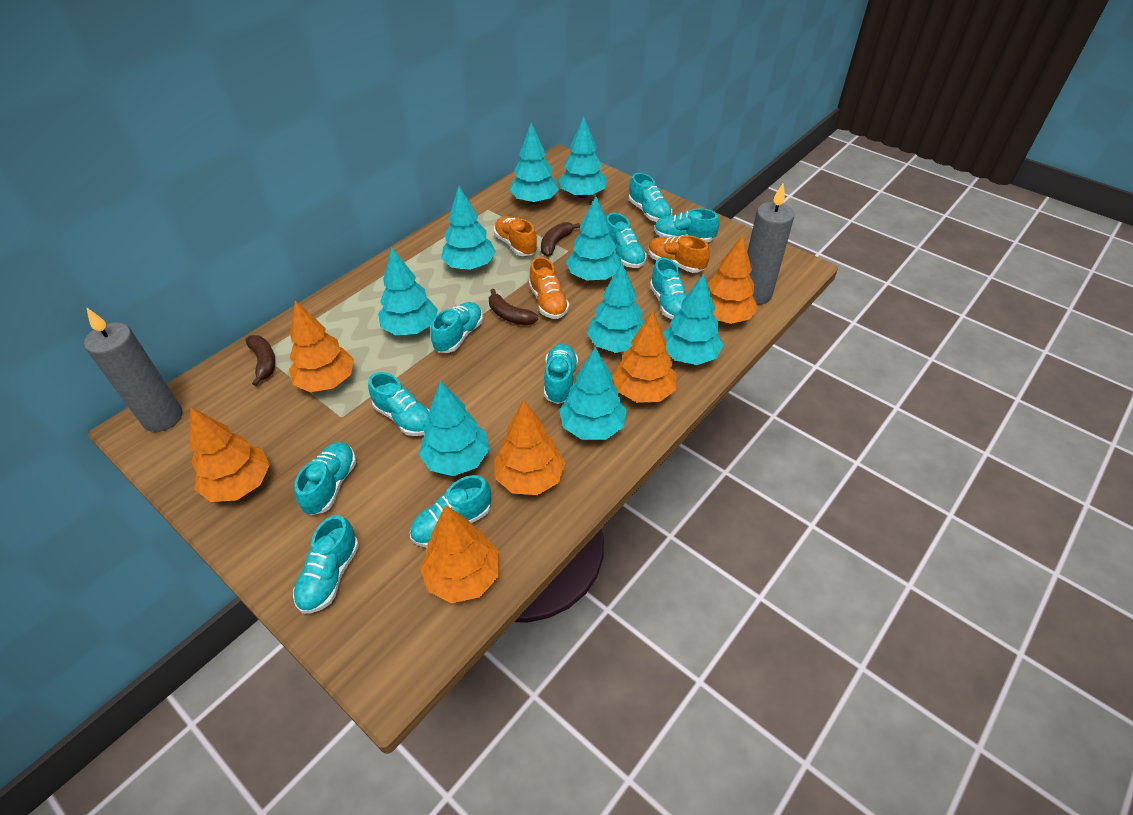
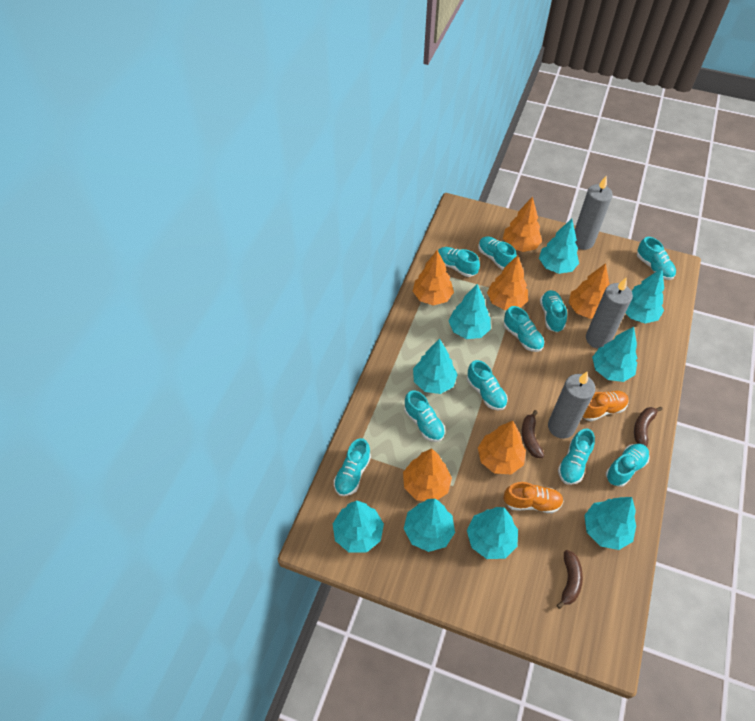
grey candle: 2 -> 3
orange shoe: 3 -> 2

